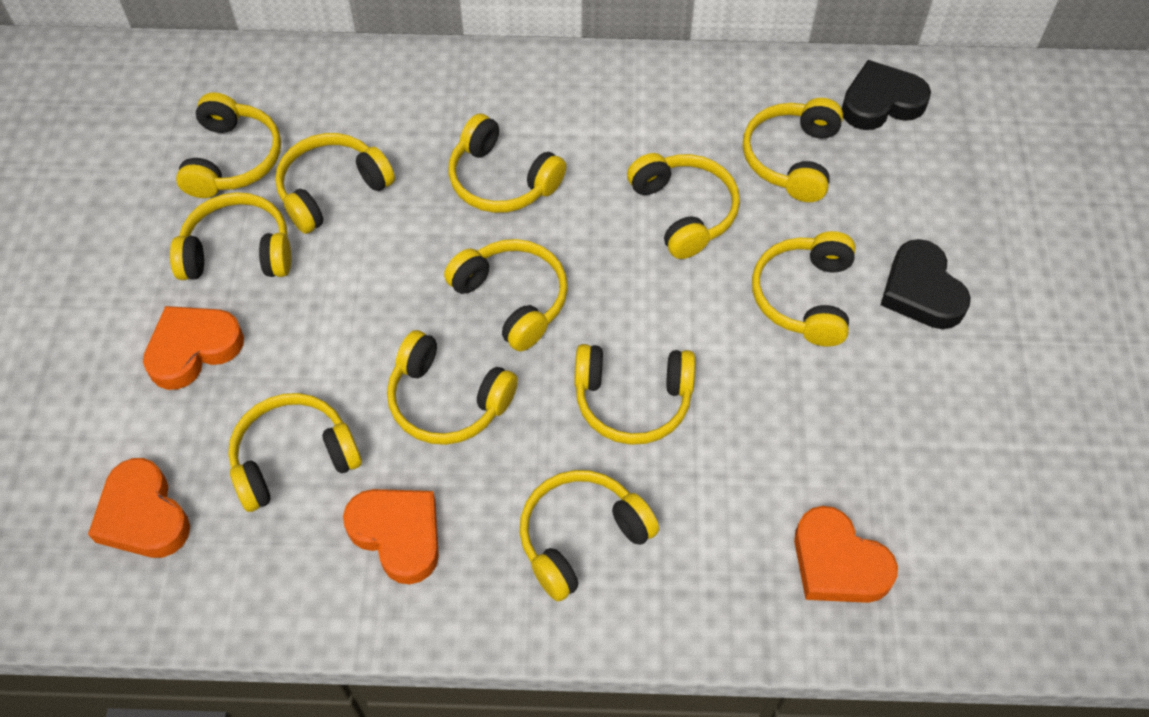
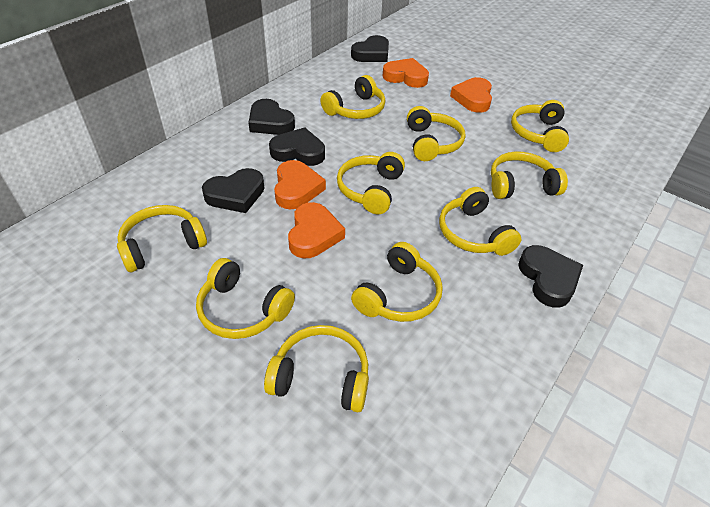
black heart: 2 -> 5
yellow headphones: 12 -> 10

